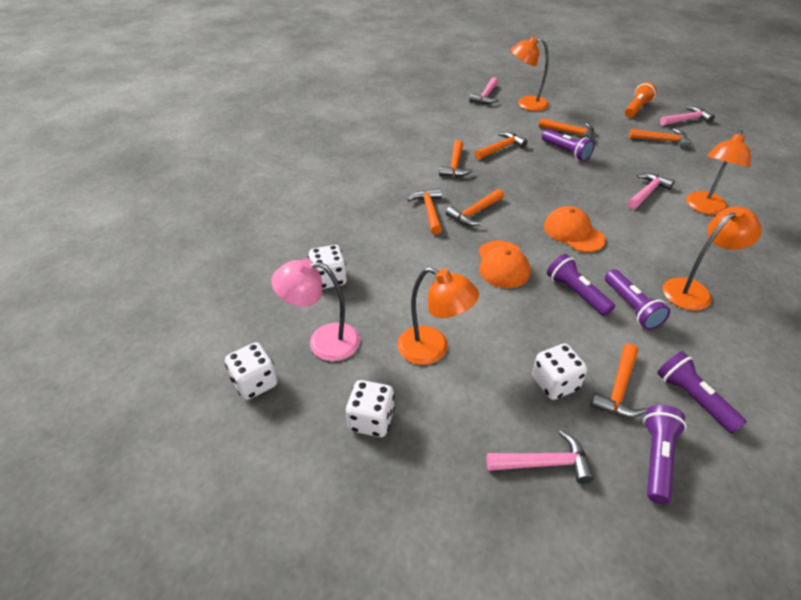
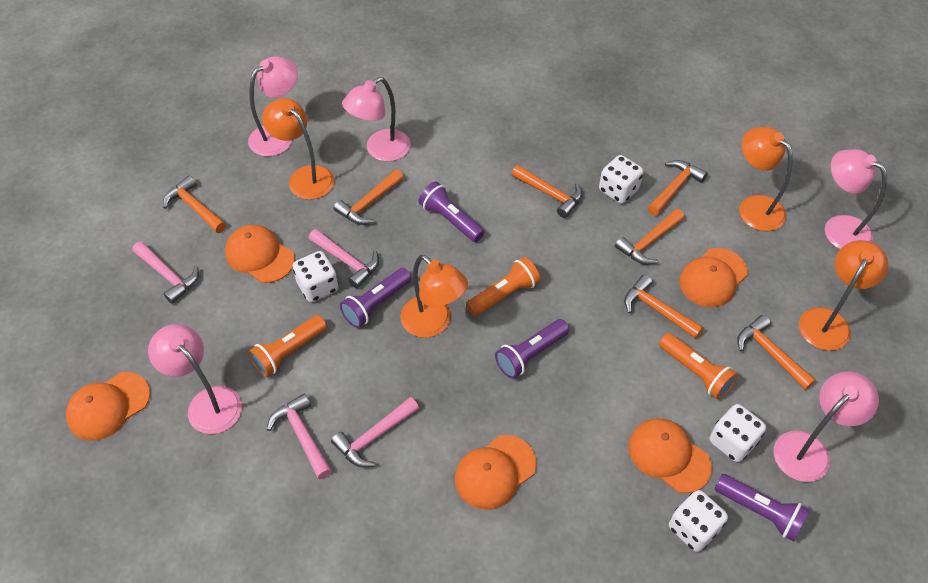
orange cap: 2 -> 5
orange flashlight: 1 -> 3
pink lamp: 1 -> 5
purple flashlight: 5 -> 4

